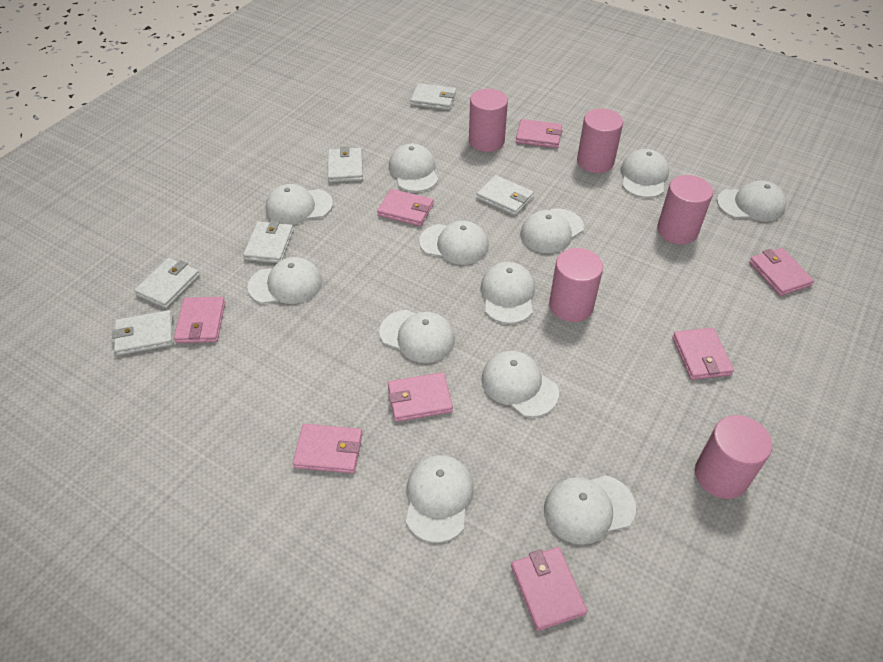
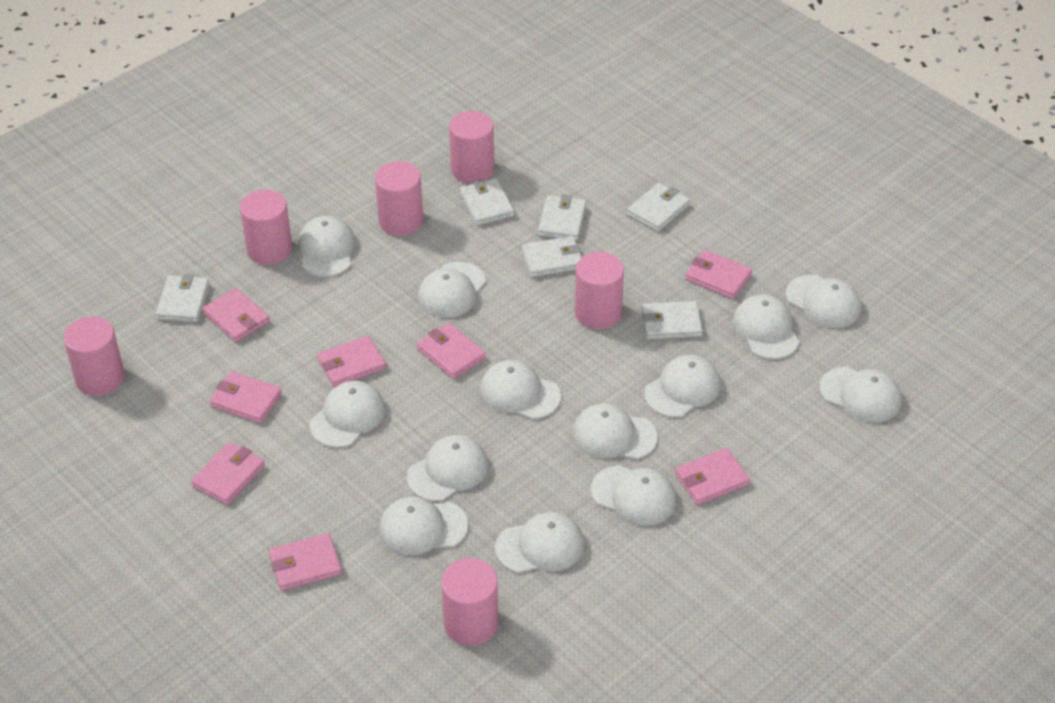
pink cylinder: 5 -> 6
white cap: 12 -> 13

